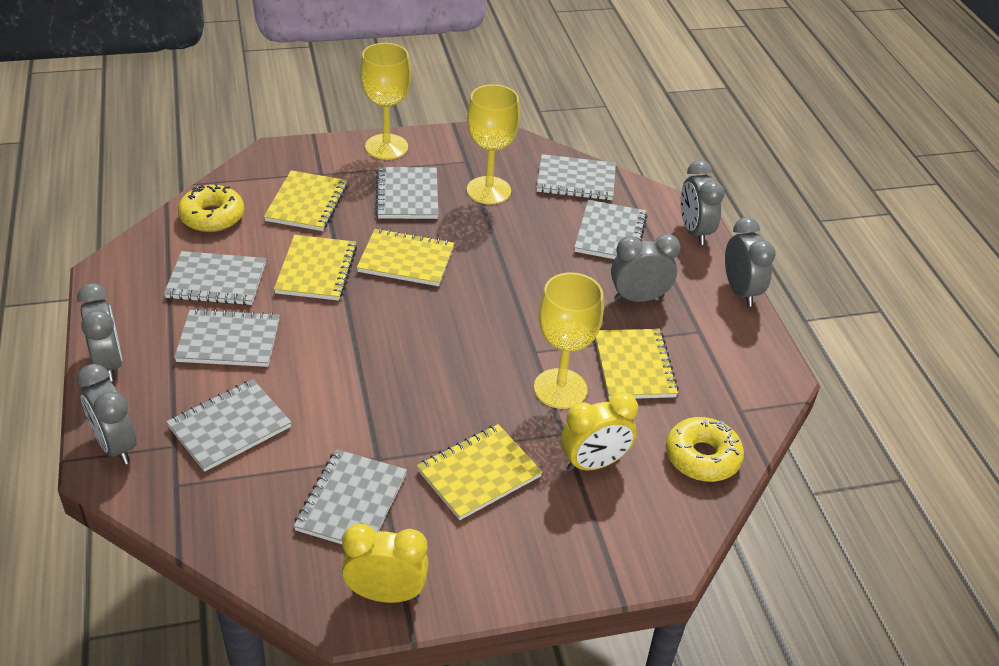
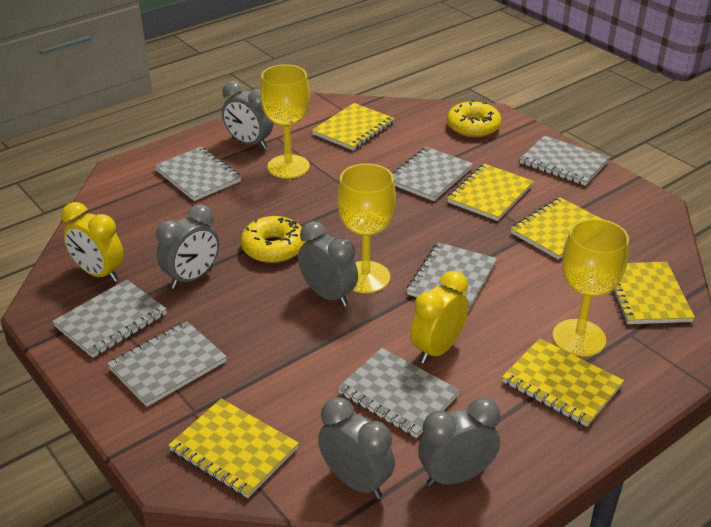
yellow notebook: 5 -> 6

